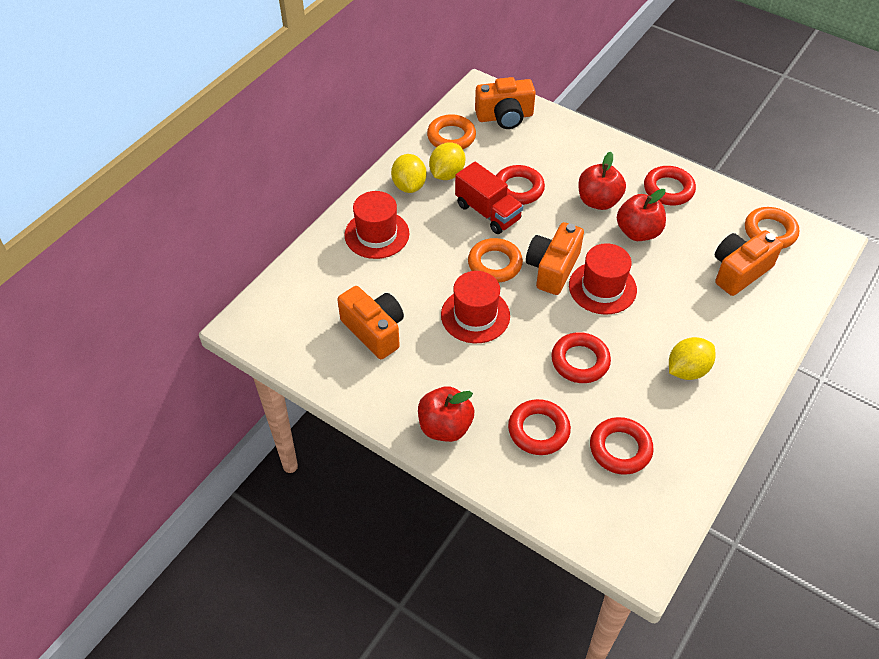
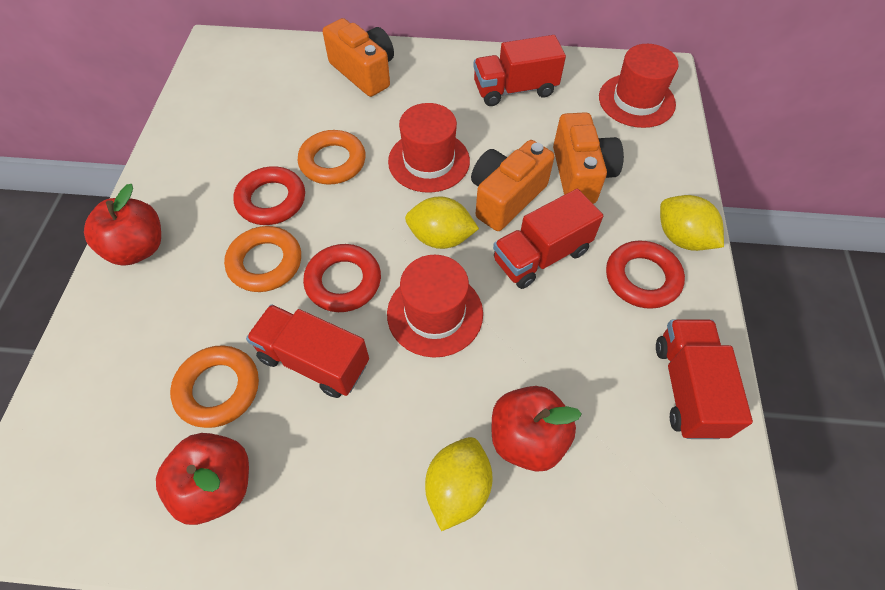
orange camera: 4 -> 3
red ring: 5 -> 3
red truck: 1 -> 4

